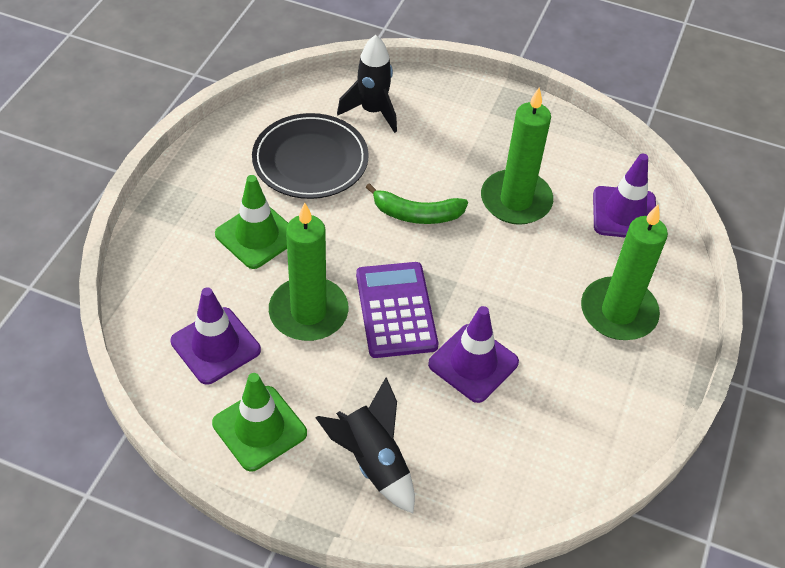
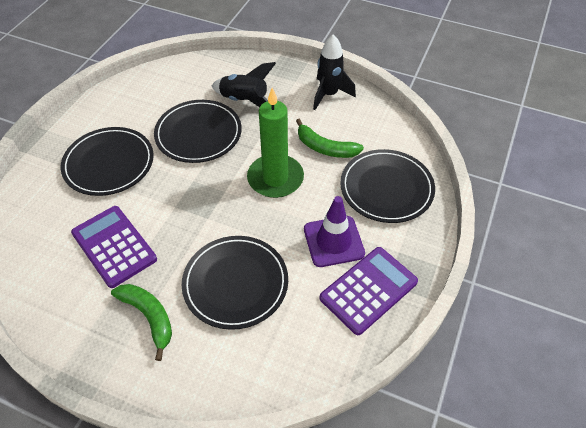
black plate: 1 -> 4
green banana: 1 -> 2
green candle: 3 -> 1
green traffic cone: 2 -> 0
purple calculator: 1 -> 2
purple traffic cone: 3 -> 1

